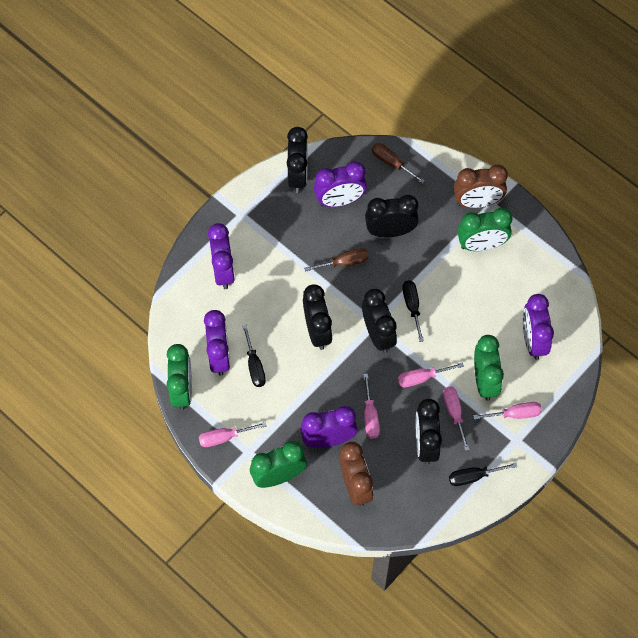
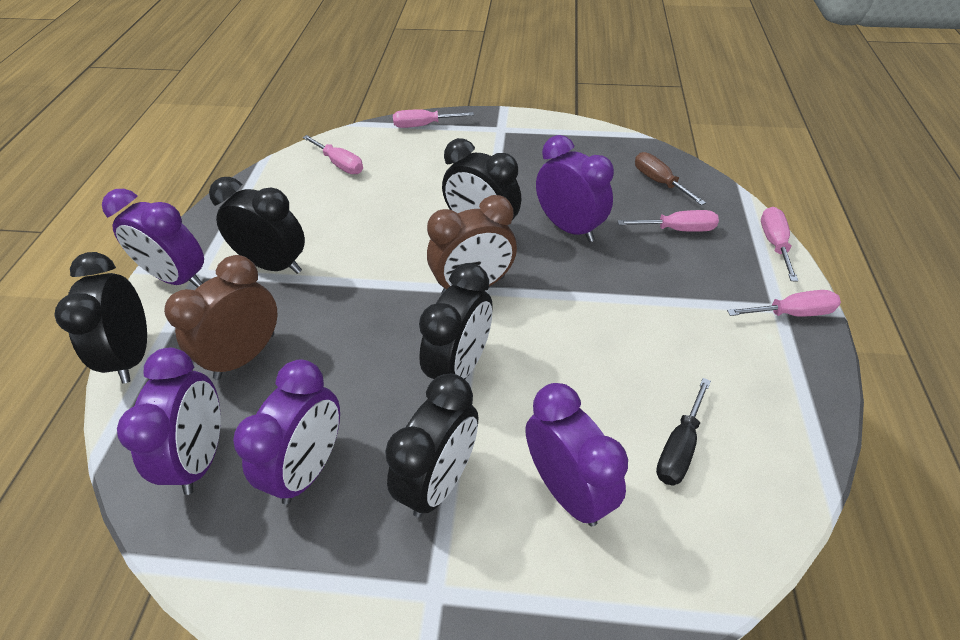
black screwdriver: 3 -> 1
brown screwdriver: 2 -> 1
green clock: 4 -> 0

